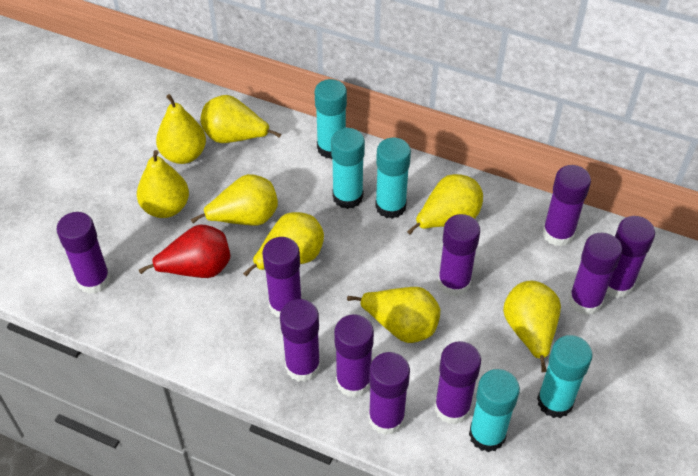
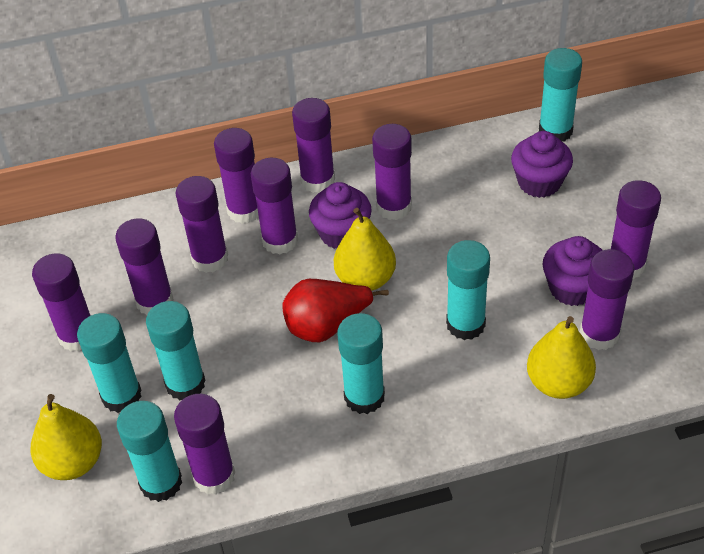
purple cupcake: 0 -> 3
turquoise glue stick: 5 -> 6
yellow pear: 8 -> 3

